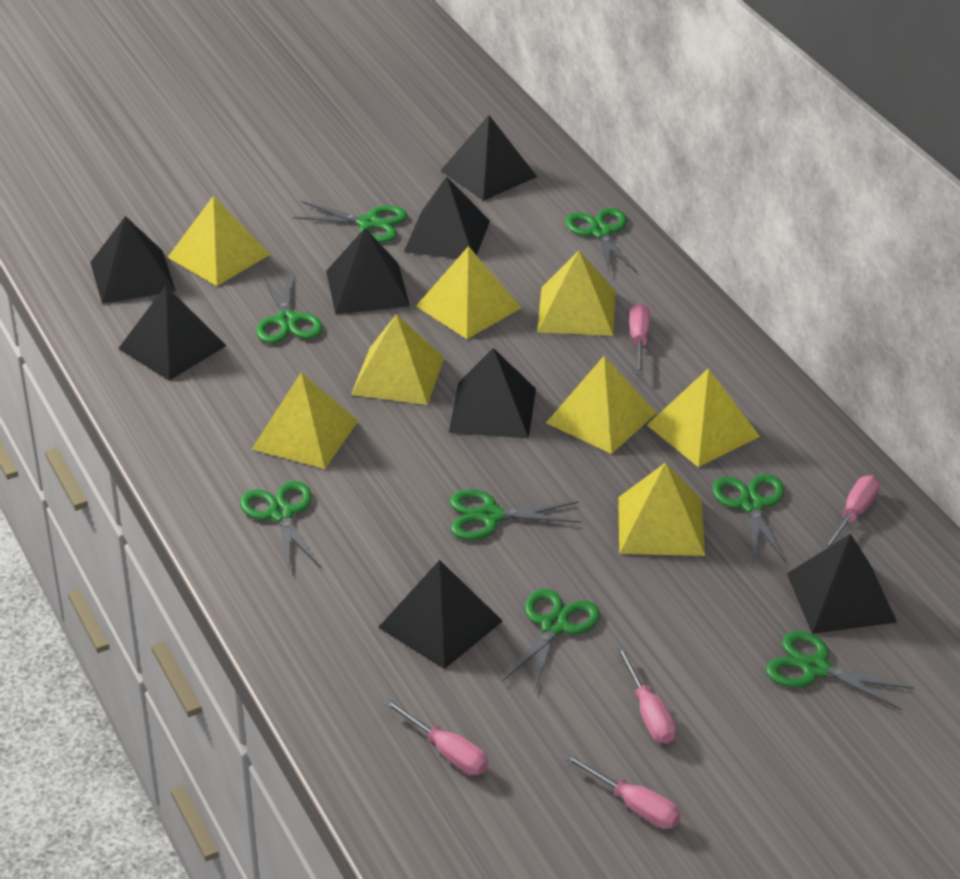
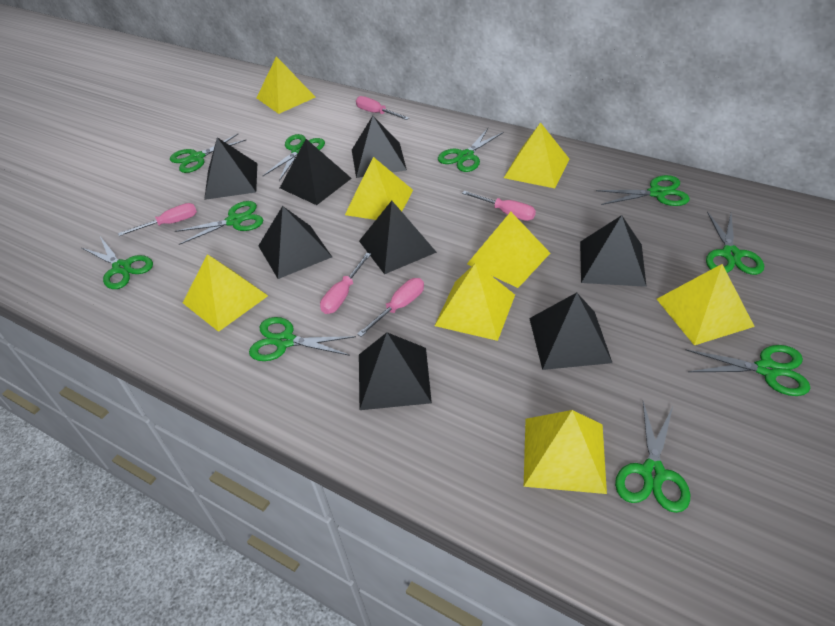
green scissors: 8 -> 10

